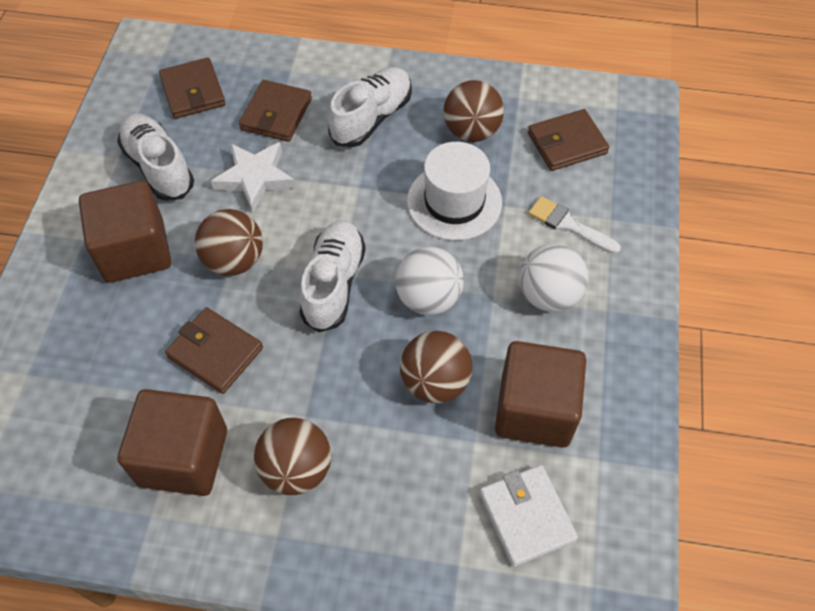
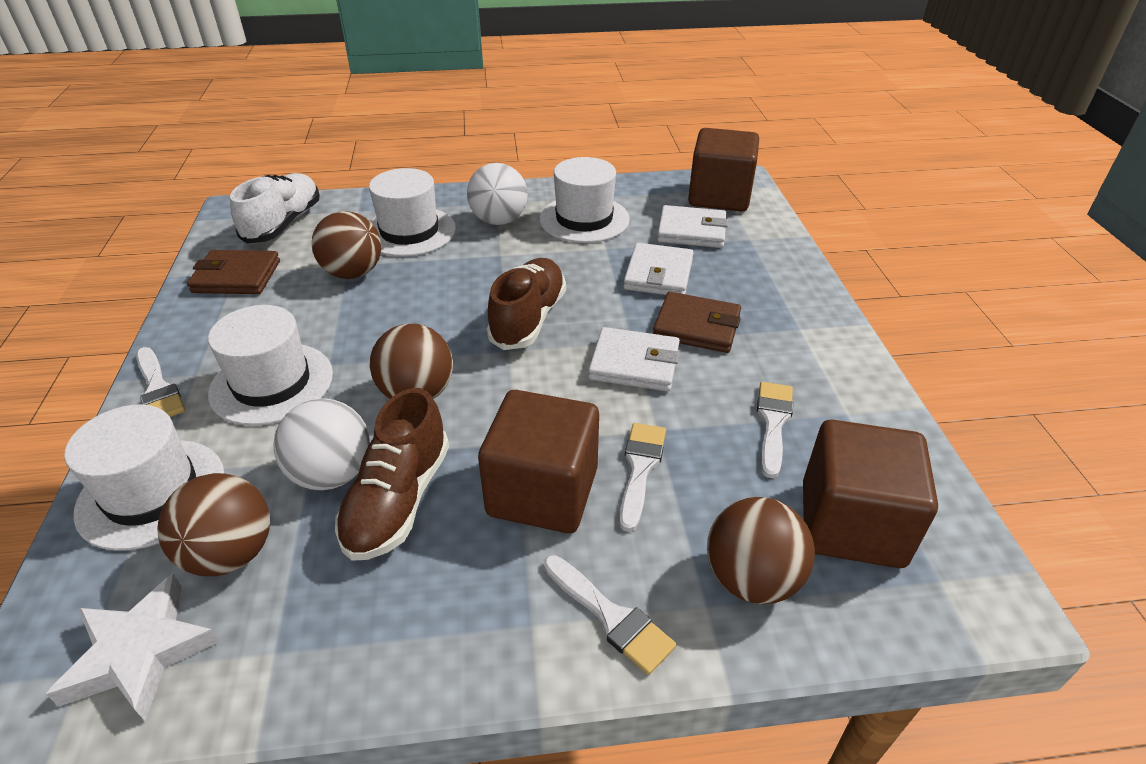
brown shoe: 0 -> 2
brown wallet: 4 -> 2
white brush: 1 -> 4
white hat: 1 -> 4
white shoe: 3 -> 1
white wallet: 1 -> 3

